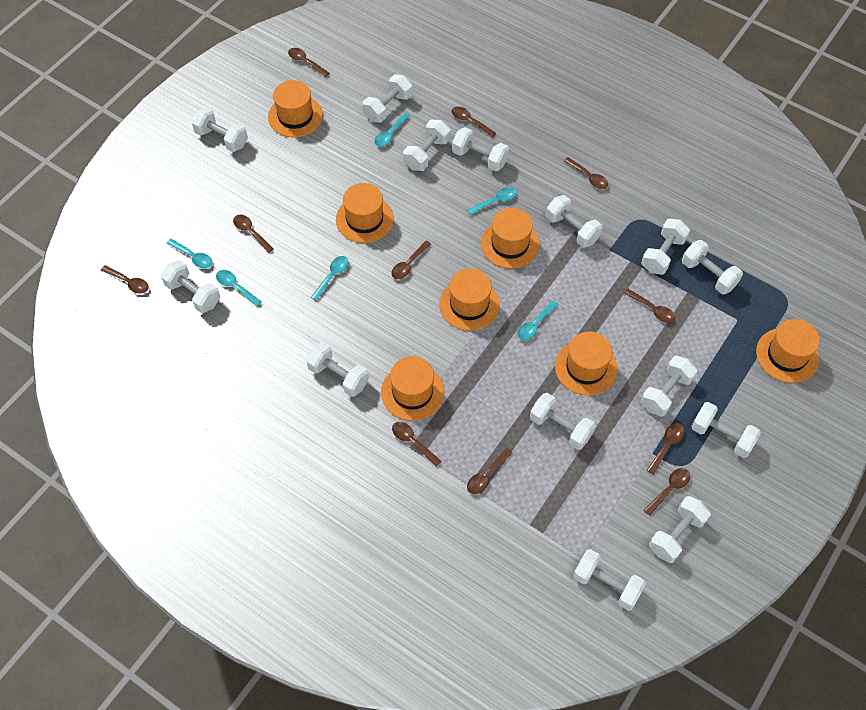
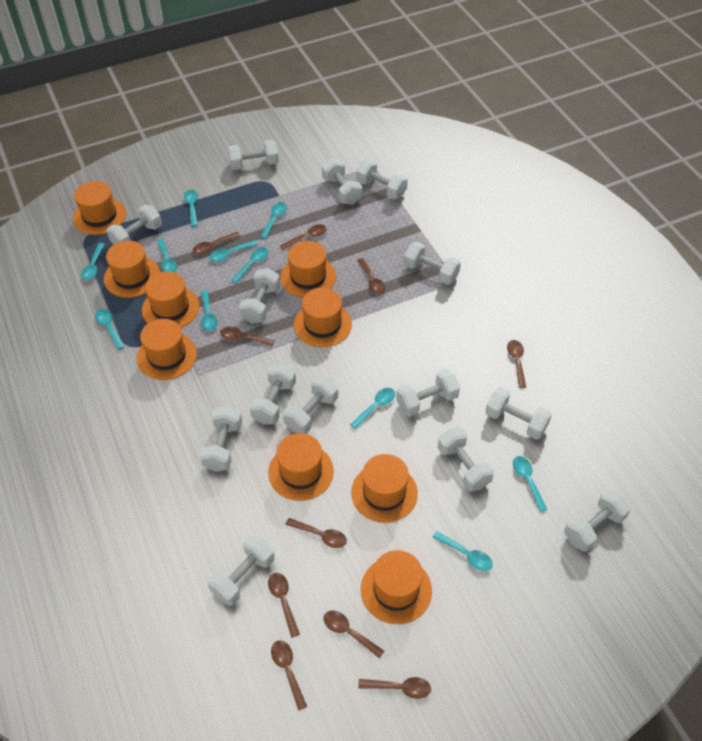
brown spoon: 11 -> 10
orange hat: 7 -> 9
turquoise spoon: 6 -> 11

